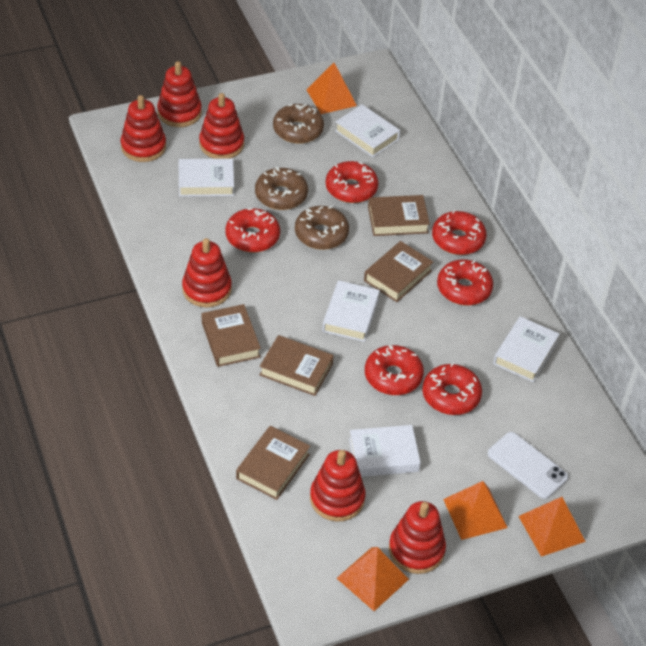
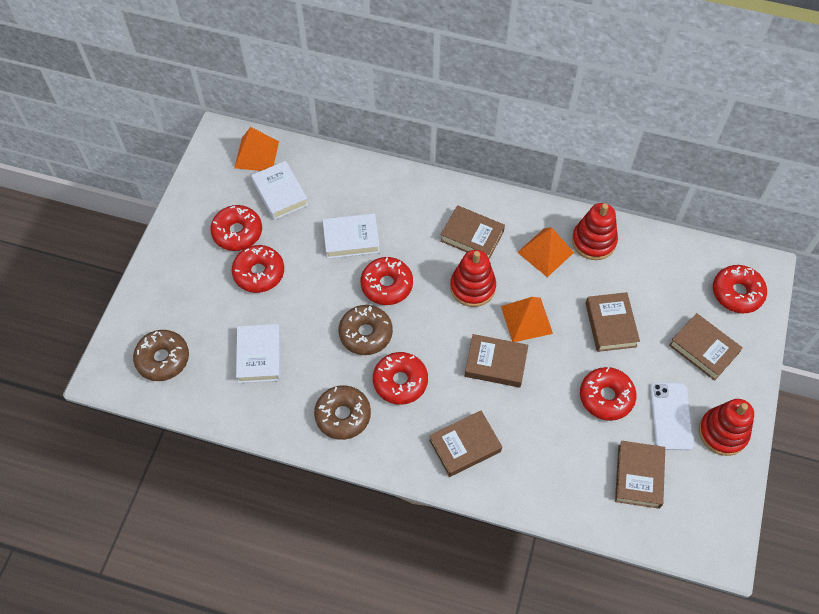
brown book: 5 -> 6
orange pyramid: 4 -> 3
red stacking toy: 6 -> 3
white book: 5 -> 3

